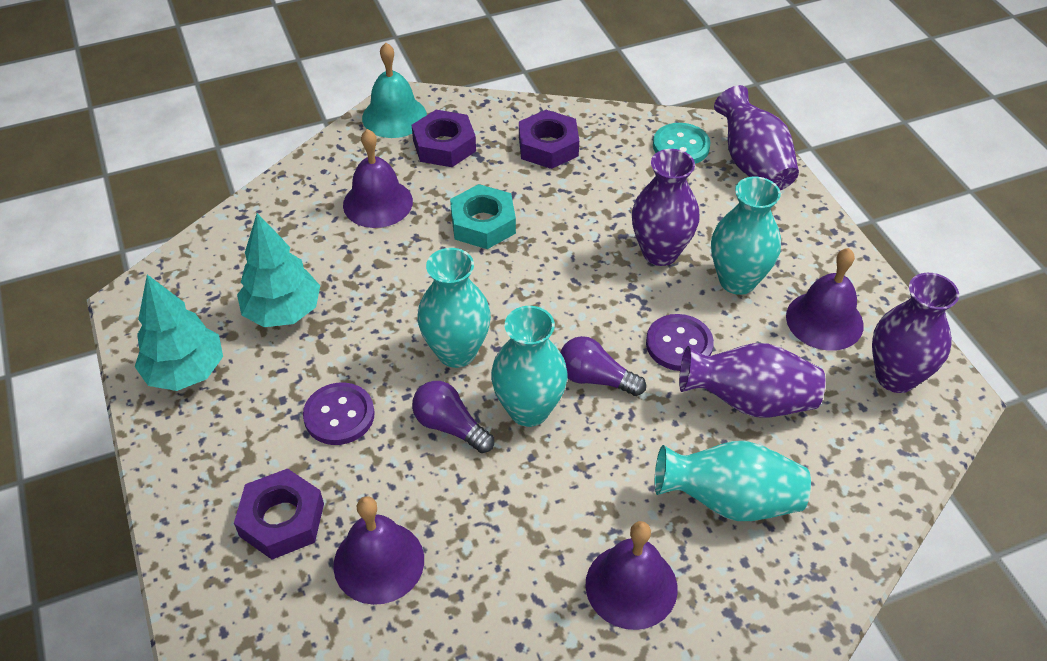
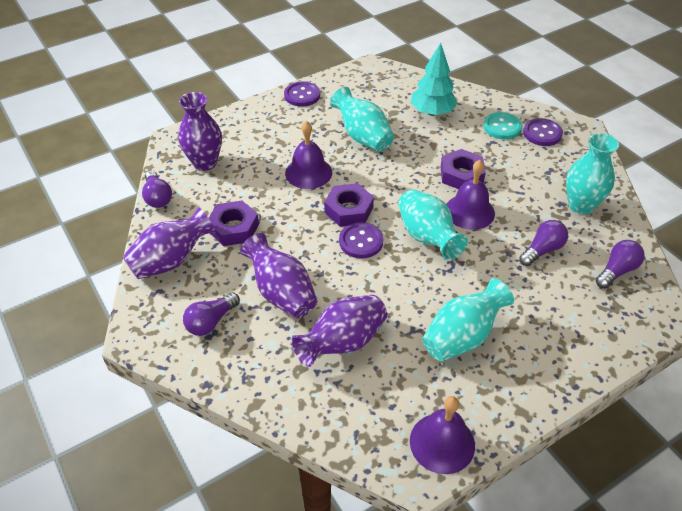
purple bell: 4 -> 3
purple button: 2 -> 3
purple light bulb: 2 -> 4
turquoise bell: 1 -> 0
turquoise nut: 1 -> 0
turquoise tree: 2 -> 1

